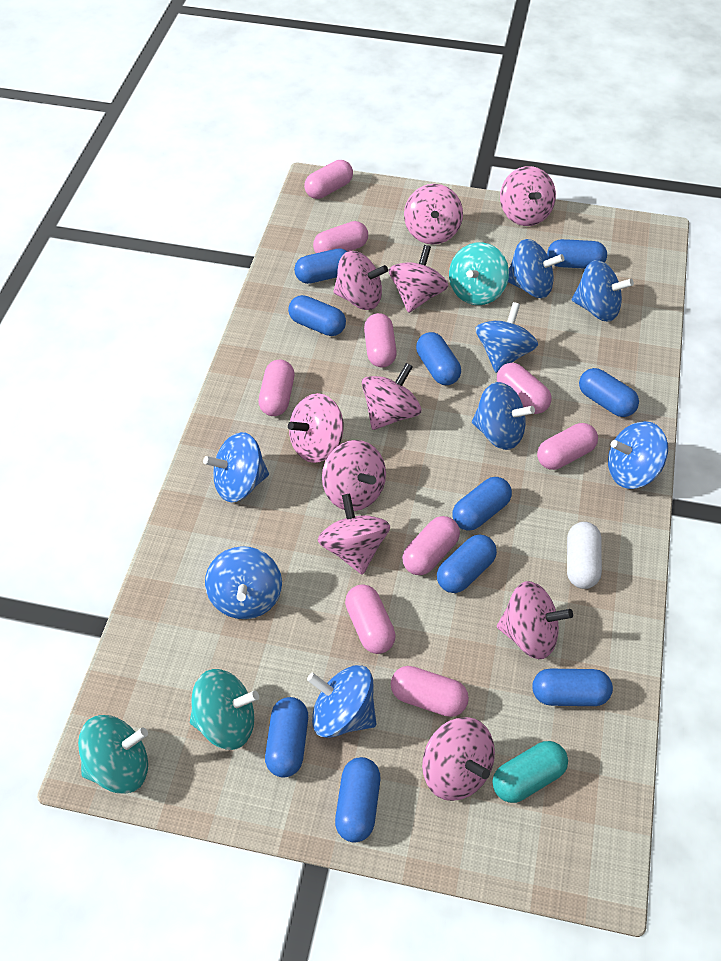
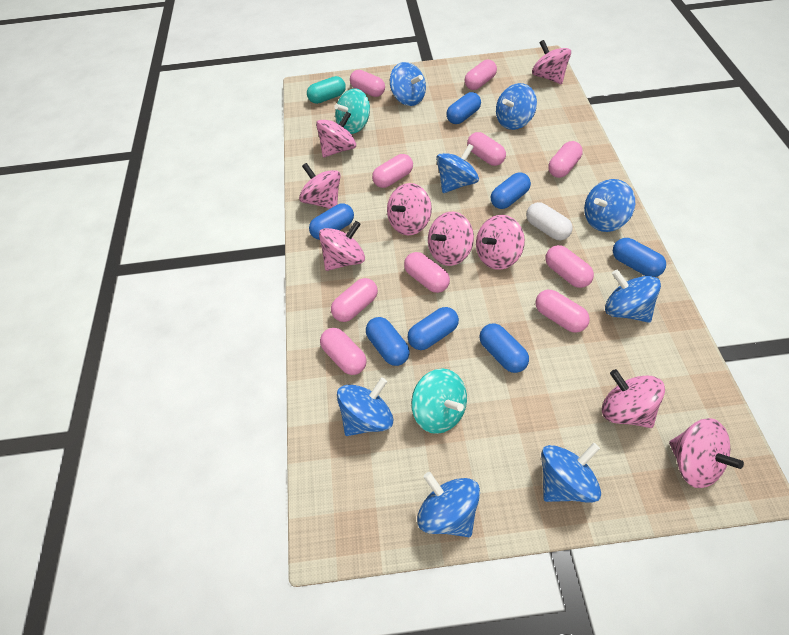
blue capsule: 10 -> 7
pink capsule: 9 -> 10
pink spinning top: 10 -> 9
turquoise spinning top: 3 -> 2

